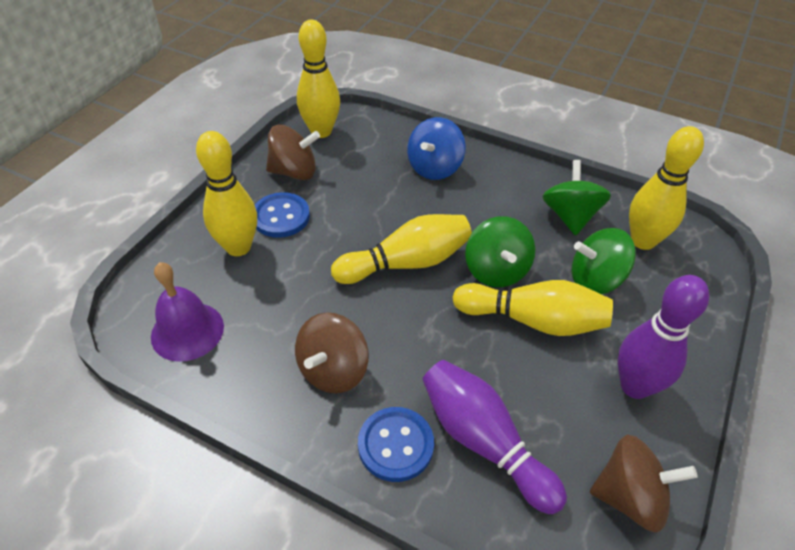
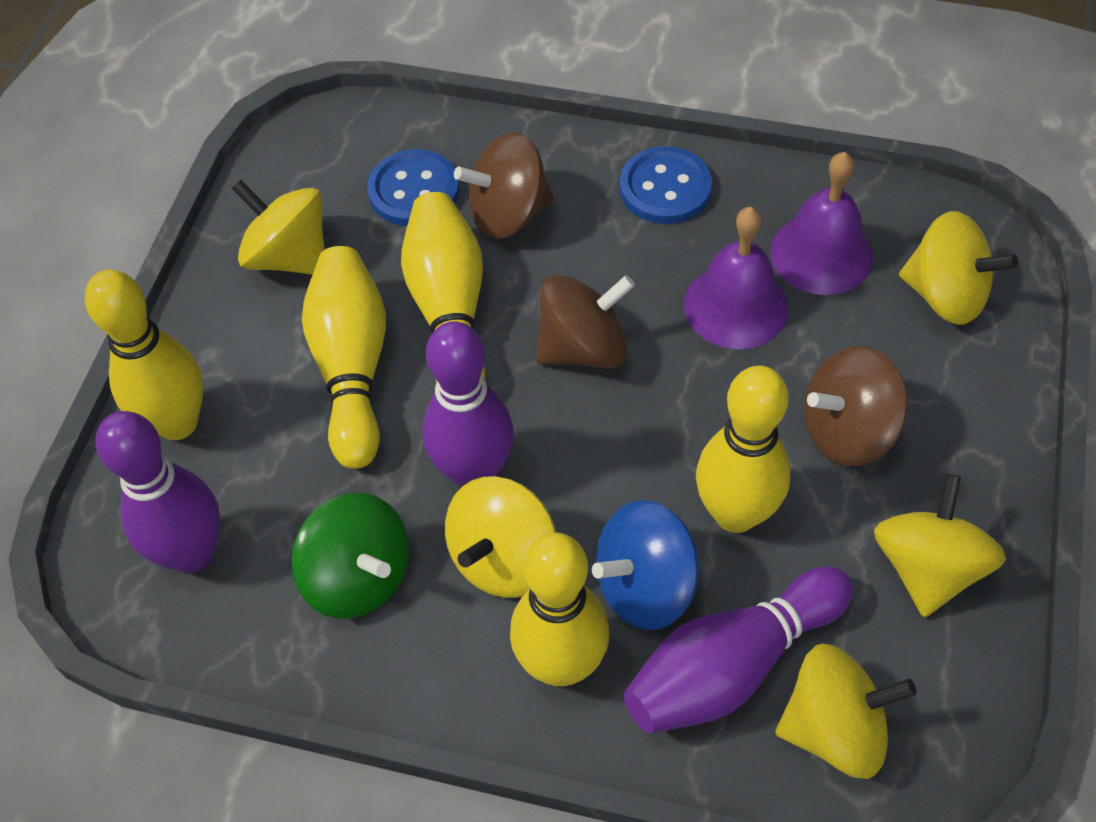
green spinning top: 3 -> 1
purple bell: 1 -> 2
purple bowling pin: 2 -> 3
yellow spinning top: 0 -> 5

